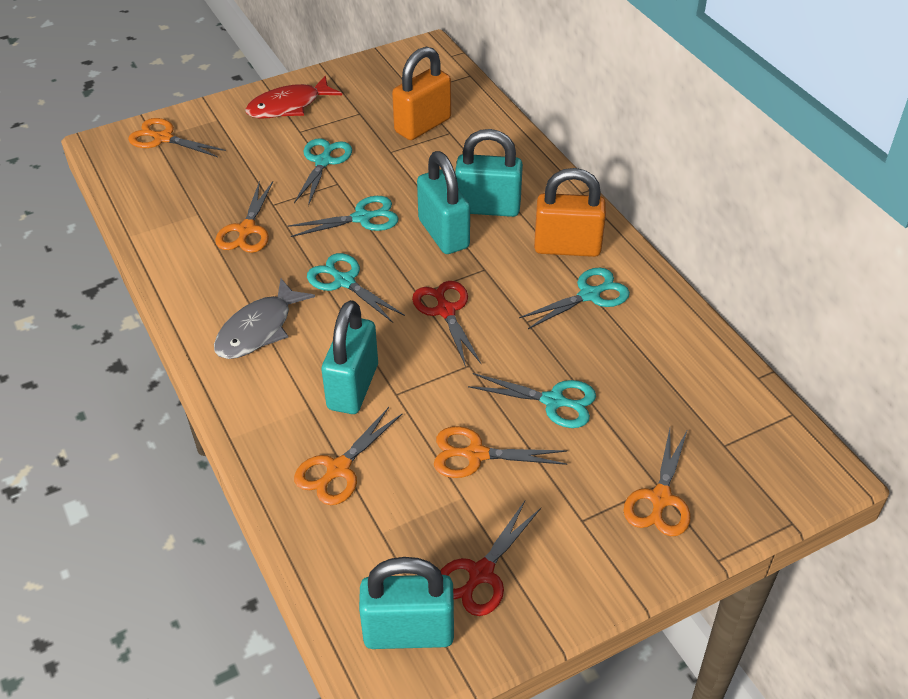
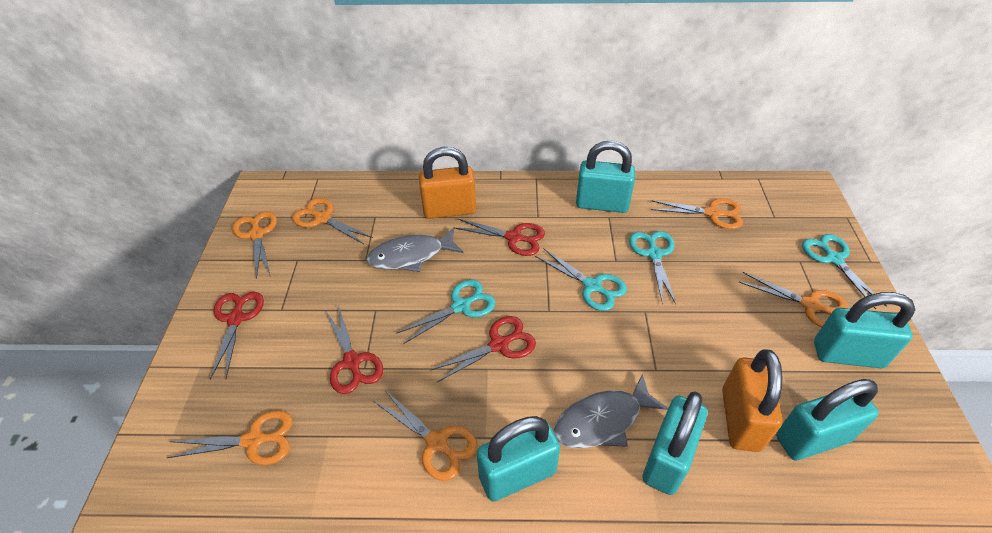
grey fish: 1 -> 2
orange scissors: 5 -> 6
red fish: 1 -> 0
red scissors: 2 -> 4
turquoise padlock: 4 -> 5
turquoise scissors: 5 -> 4

